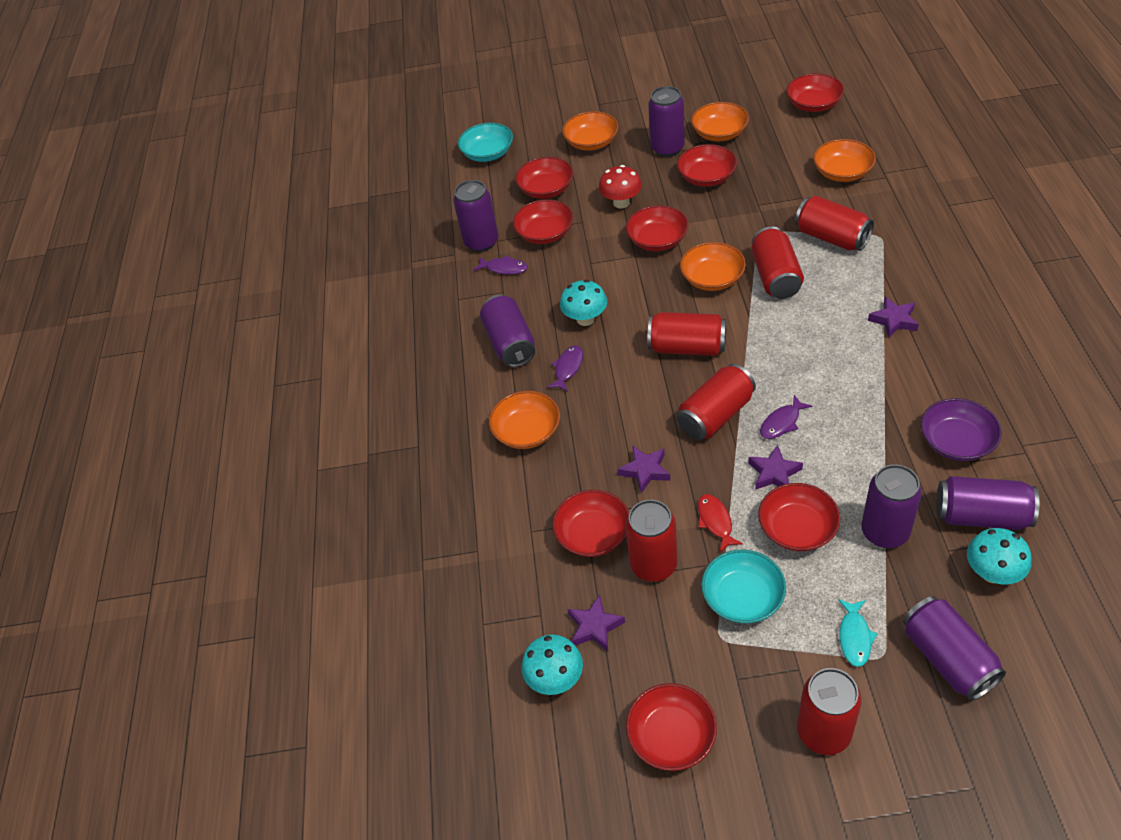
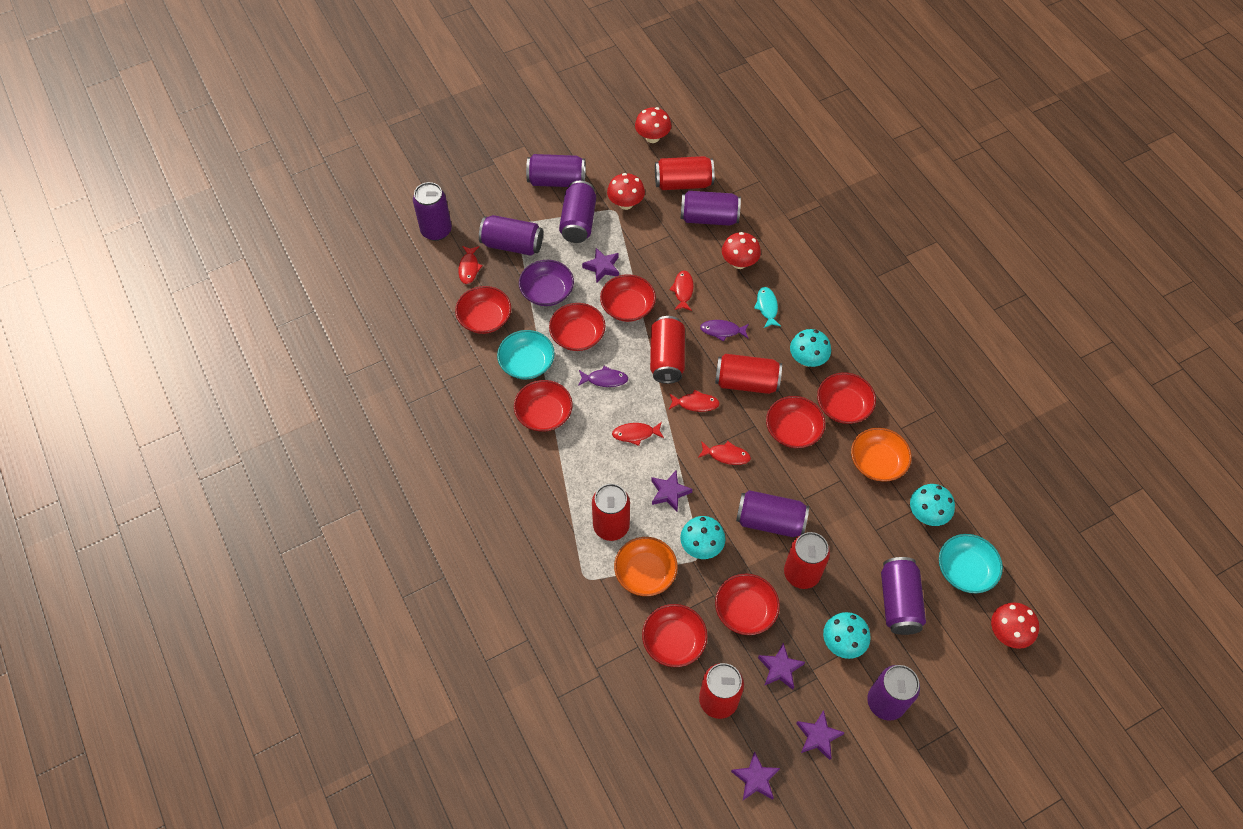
orange bowl: 5 -> 2
purple can: 6 -> 8
purple fish: 3 -> 2
purple star: 4 -> 5
red fish: 1 -> 5
red mushroom: 1 -> 4
turquoise mushroom: 3 -> 4

